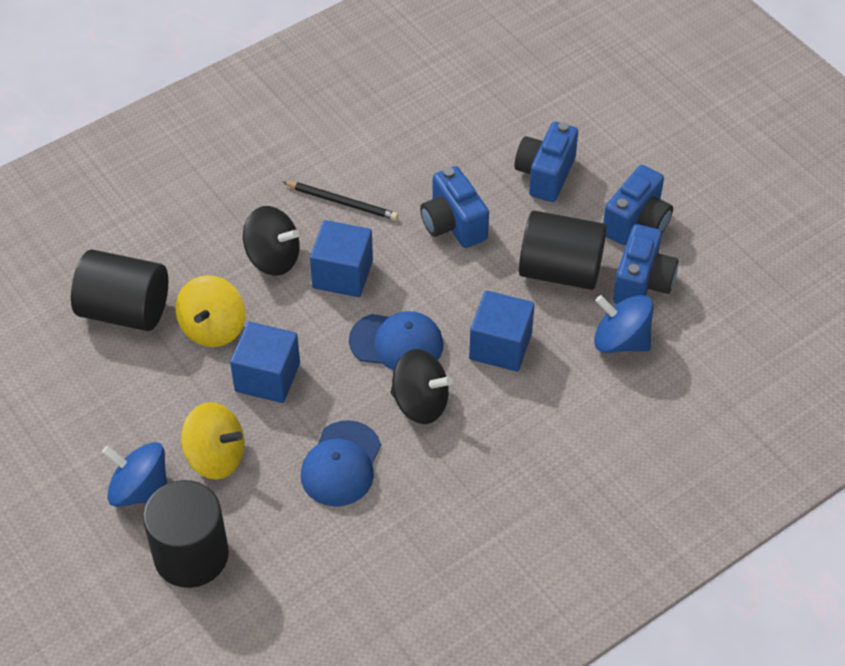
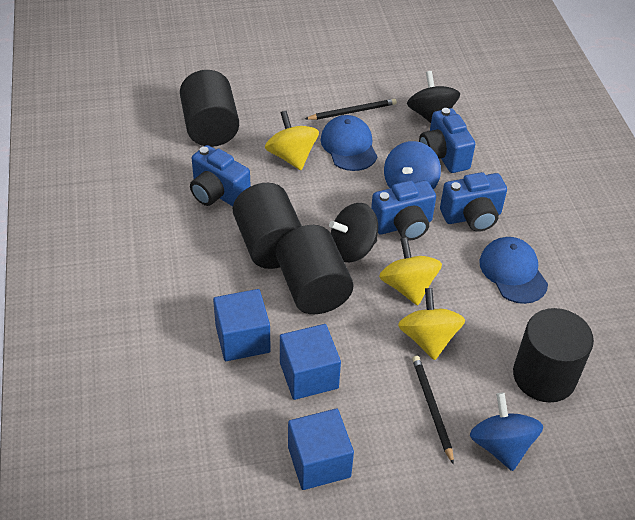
black cylinder: 3 -> 4
black pencil: 1 -> 2
yellow spinning top: 2 -> 3

